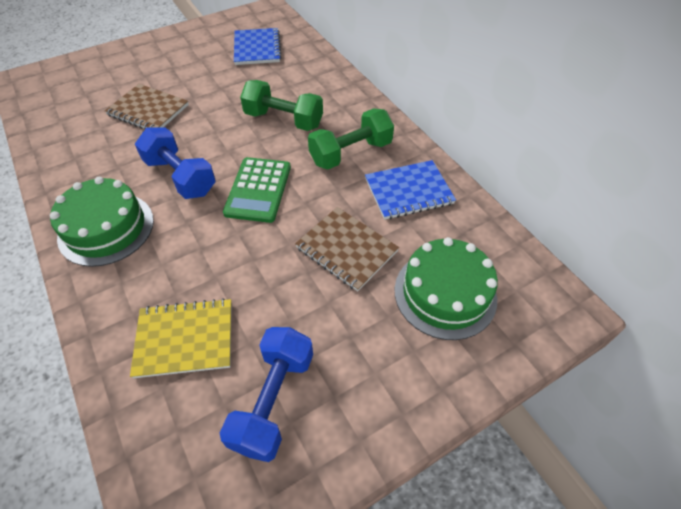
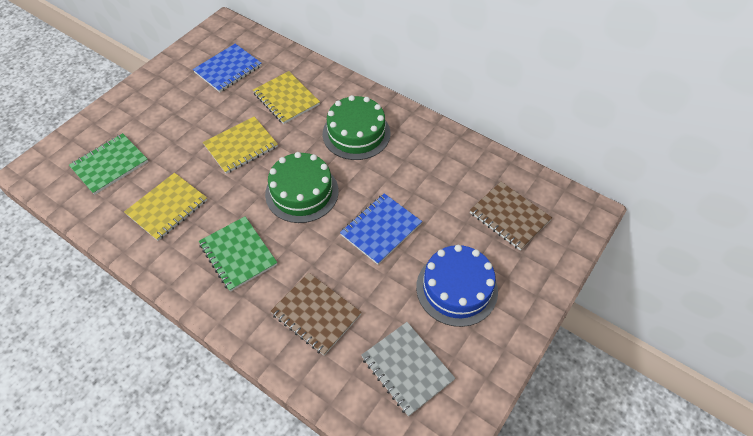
blue cake: 0 -> 1
blue dumbbell: 2 -> 0
green calculator: 1 -> 0
green dumbbell: 2 -> 0
green notebook: 0 -> 2
grey notebook: 0 -> 1
yellow notebook: 1 -> 3

